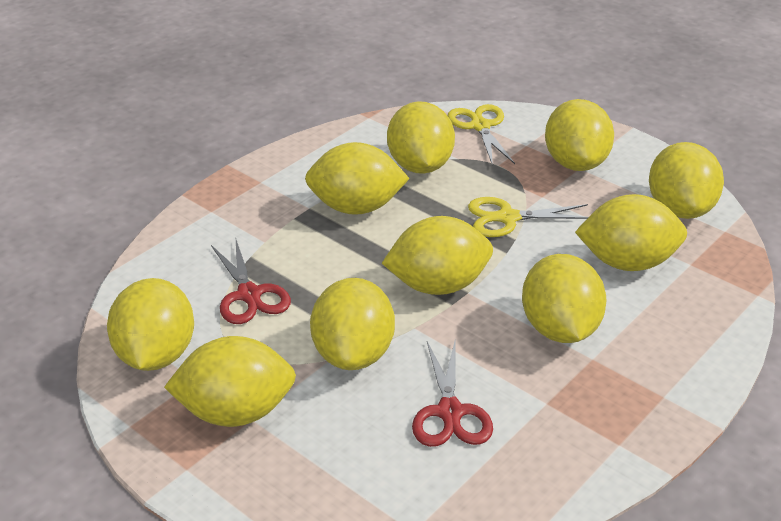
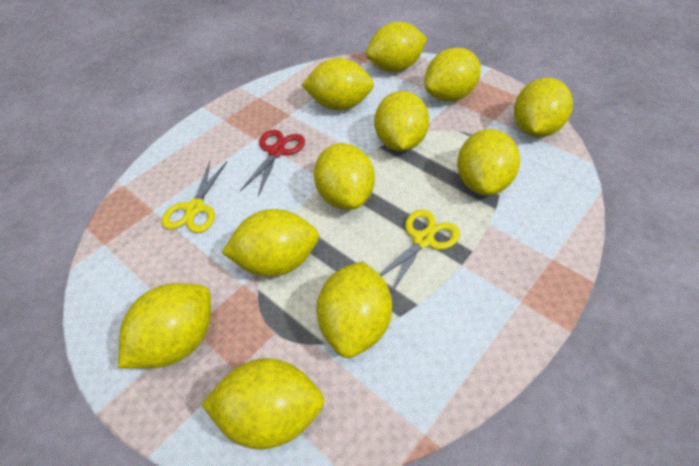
red scissors: 2 -> 1
yellow lemon: 10 -> 11

